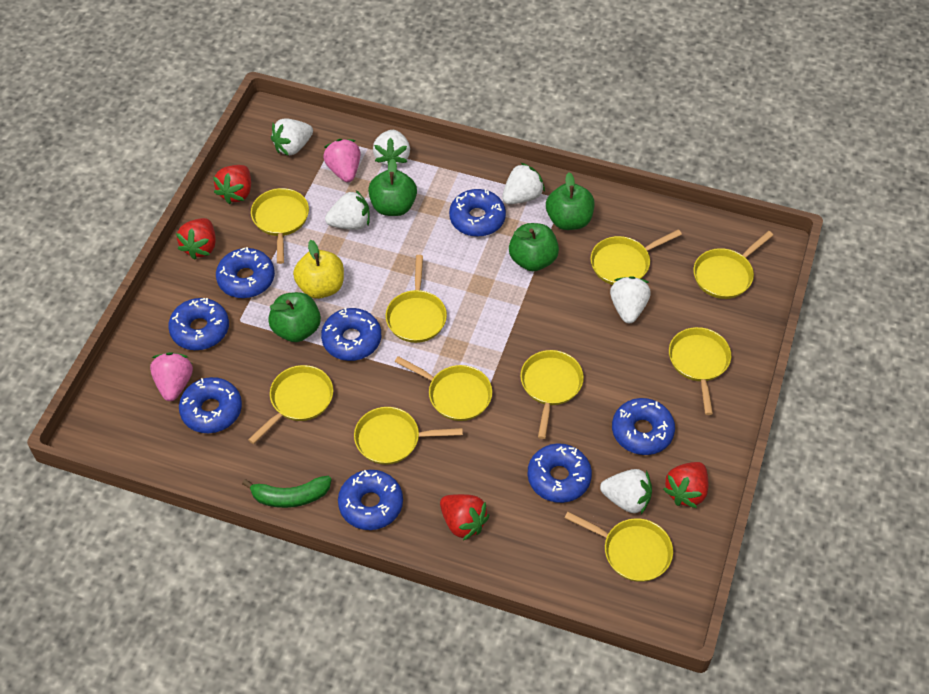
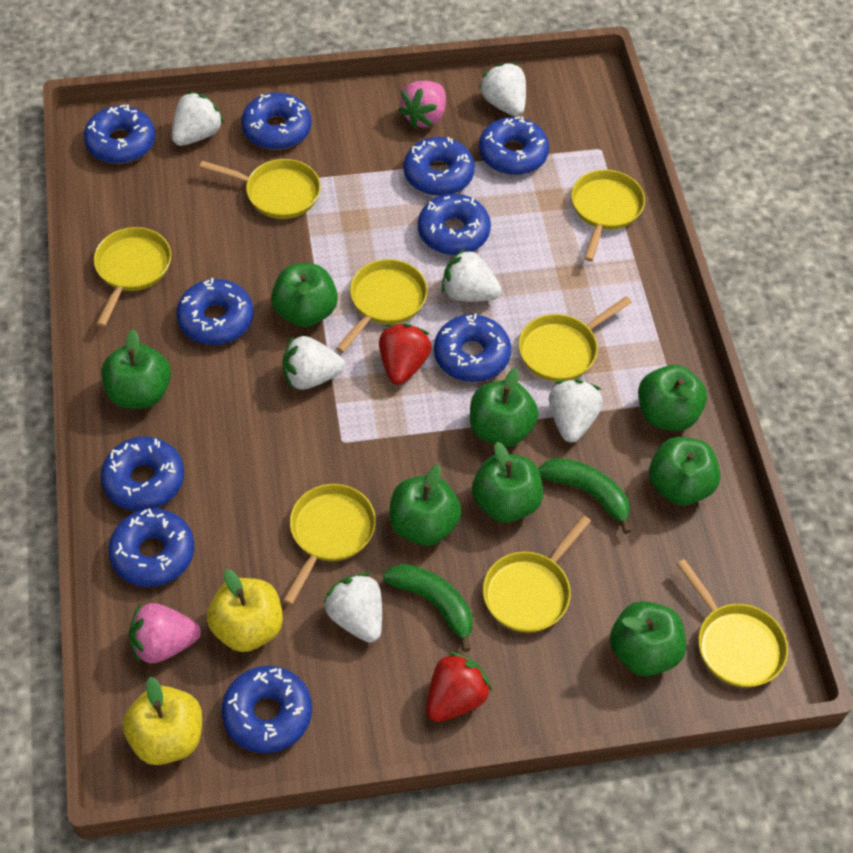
blue donut: 8 -> 10
green apple: 4 -> 8
green banana: 1 -> 2
red strawberry: 4 -> 2
yellow apple: 1 -> 2
yellow pan: 10 -> 8

